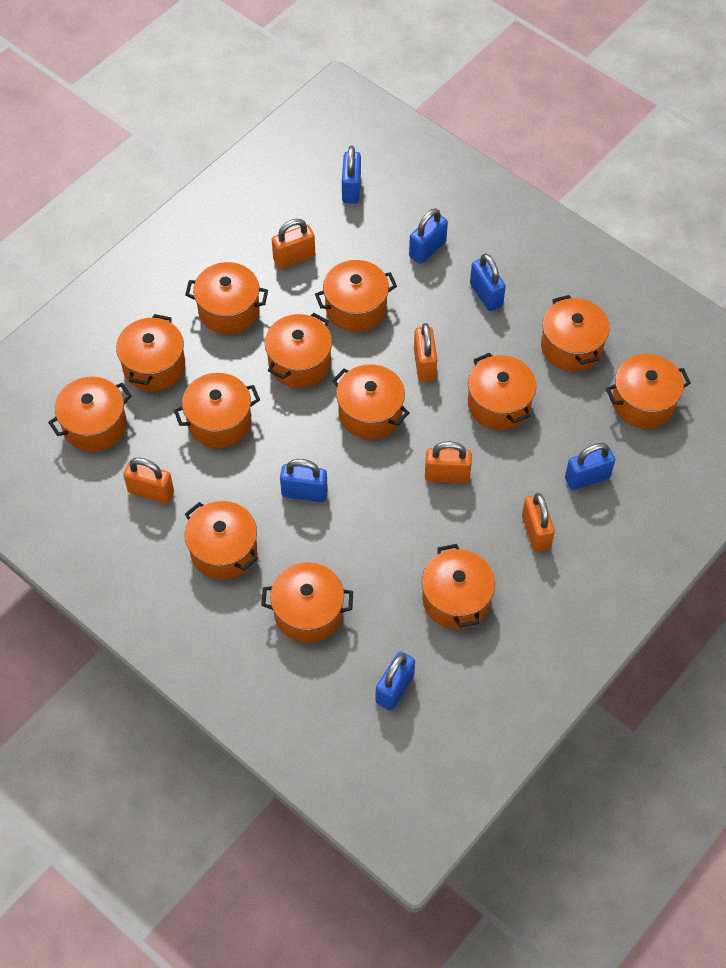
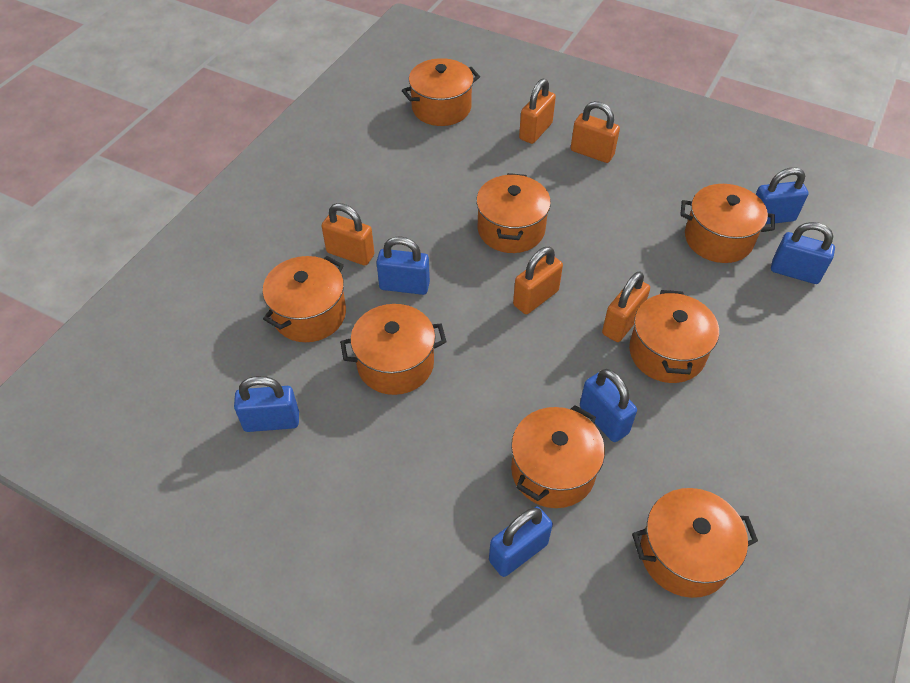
orange pot: 13 -> 8

